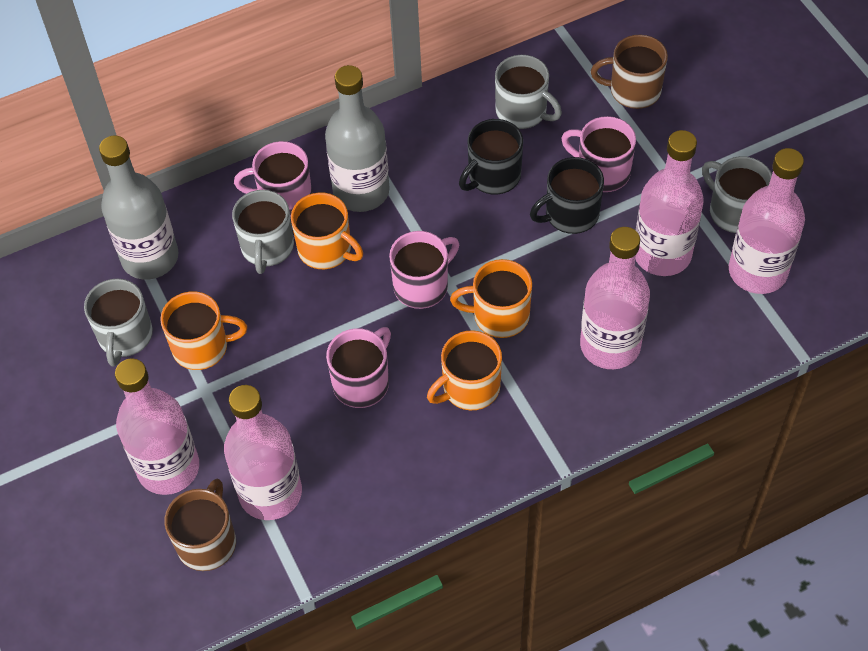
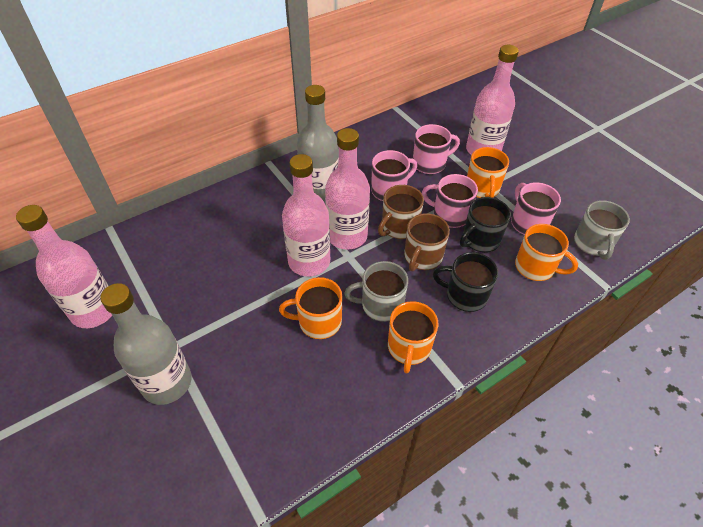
grey mug: 4 -> 2
pink bottle: 5 -> 4

